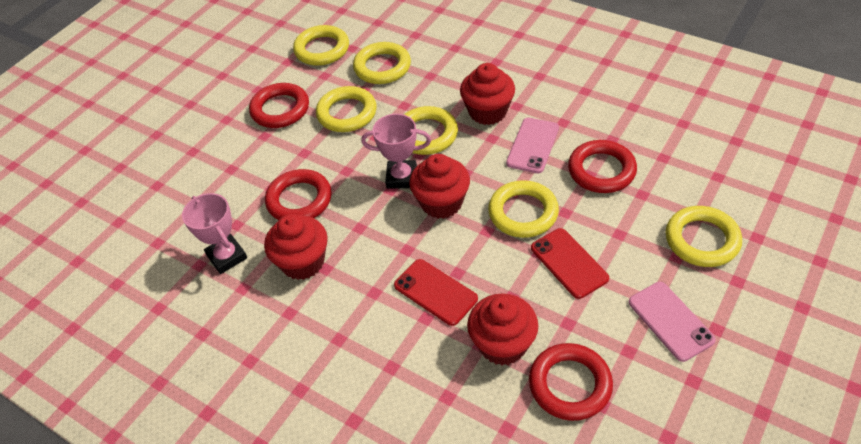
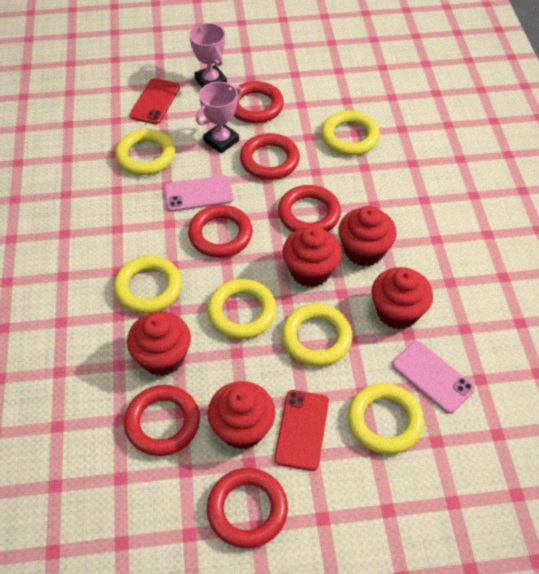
red cupcake: 4 -> 5
red ring: 4 -> 6

